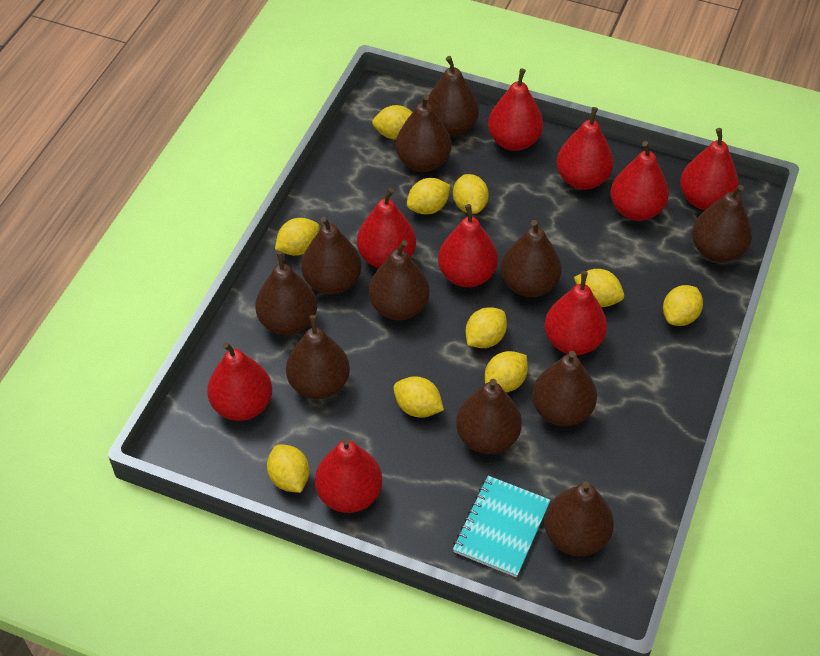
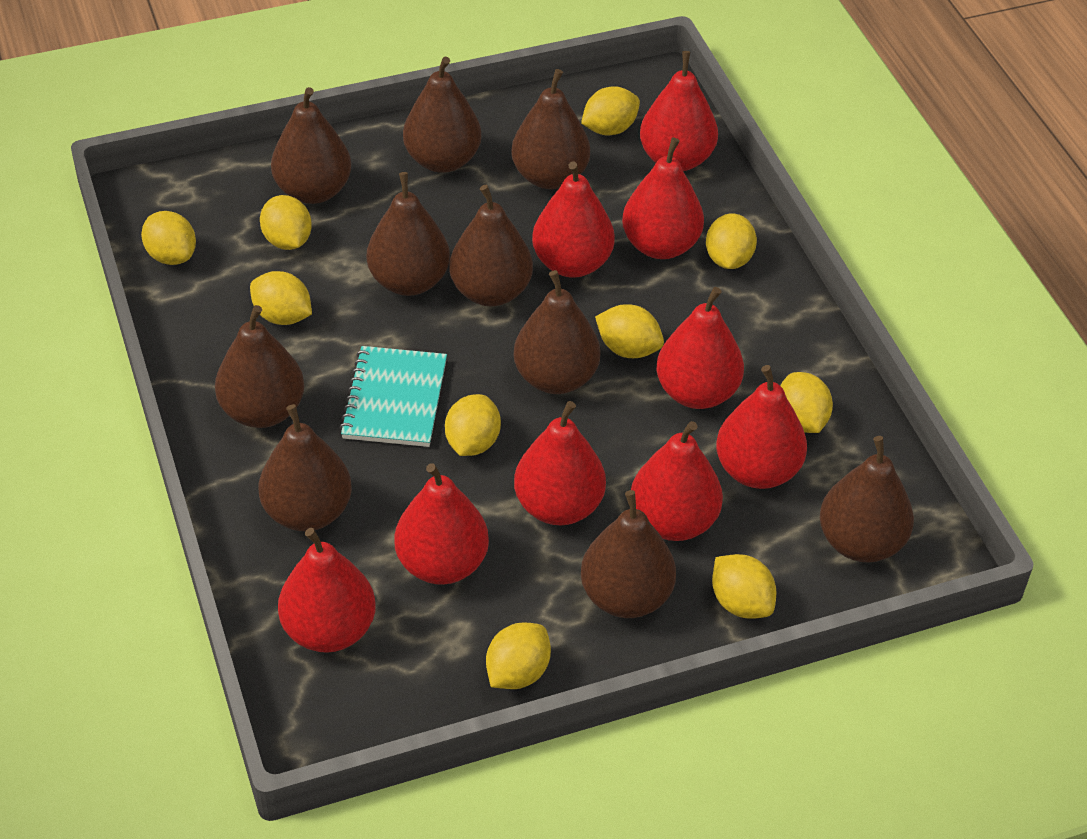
brown pear: 11 -> 10

